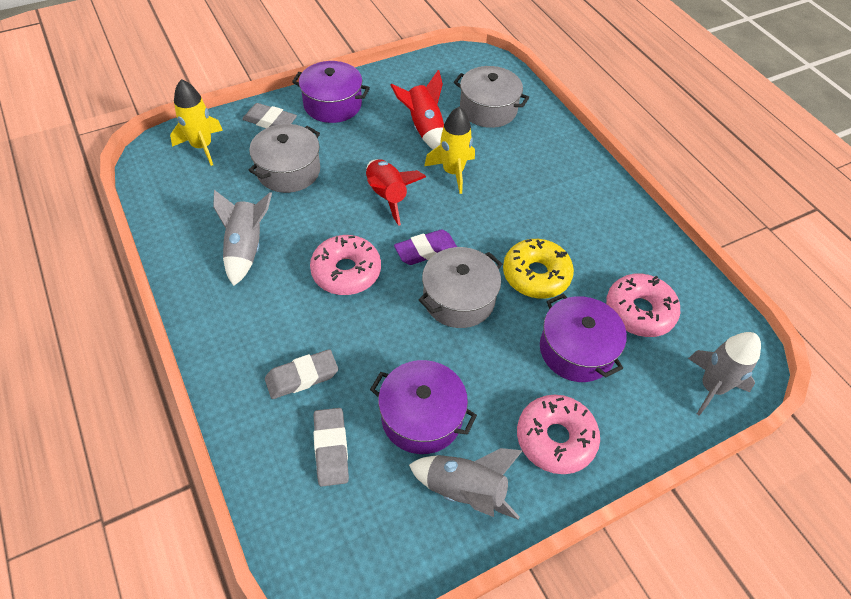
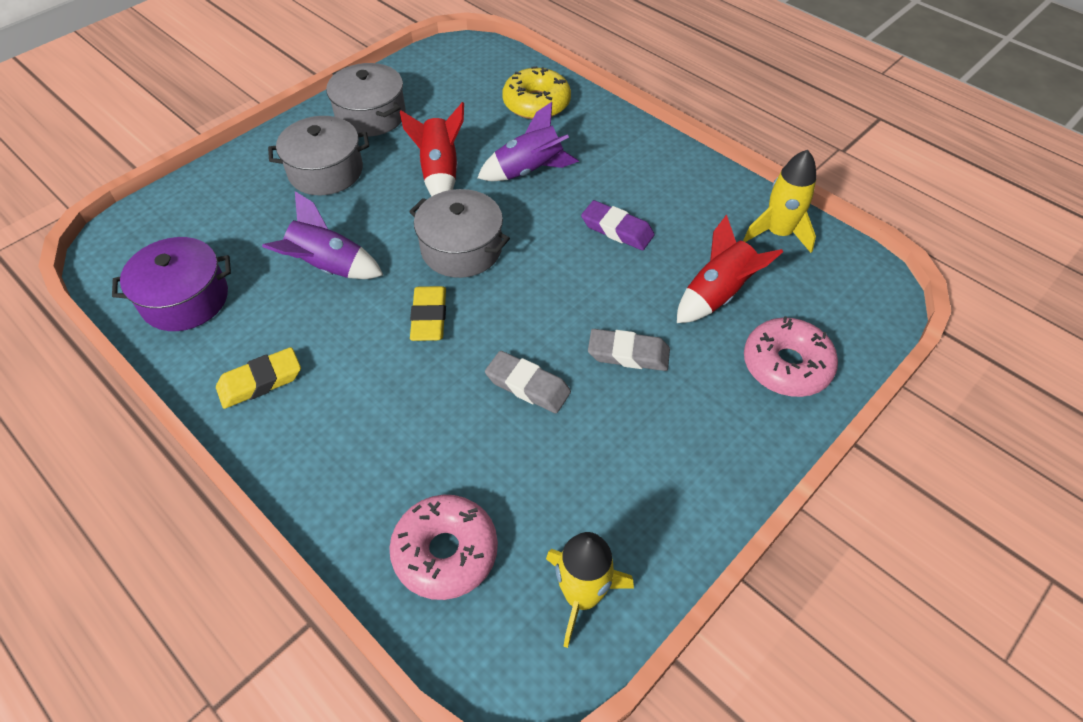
grey eraser: 3 -> 2
grey rocket: 3 -> 0
pink donut: 3 -> 2
purple pot: 3 -> 1
purple rocket: 0 -> 2
yellow eraser: 0 -> 2

